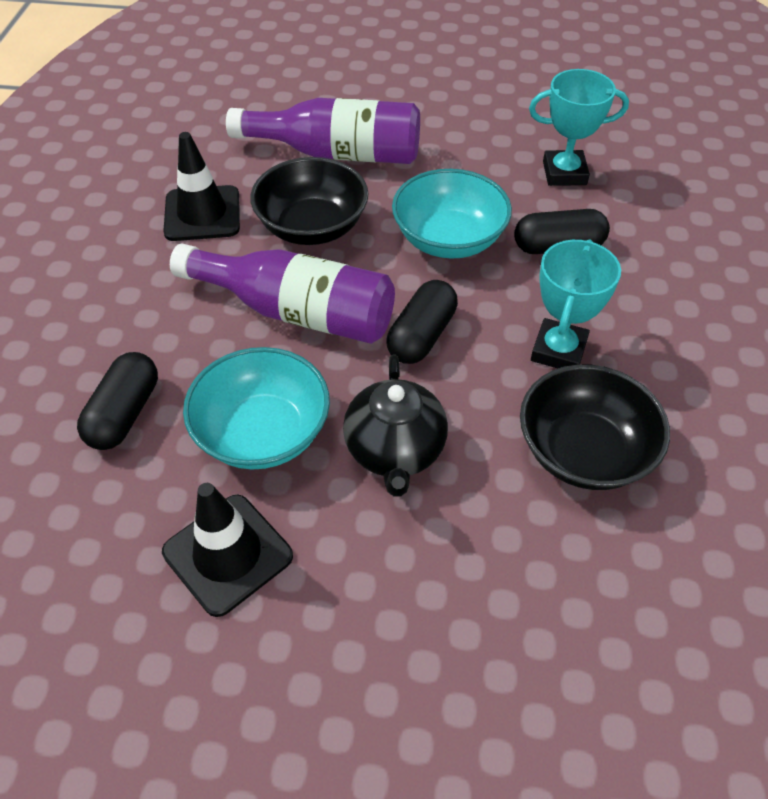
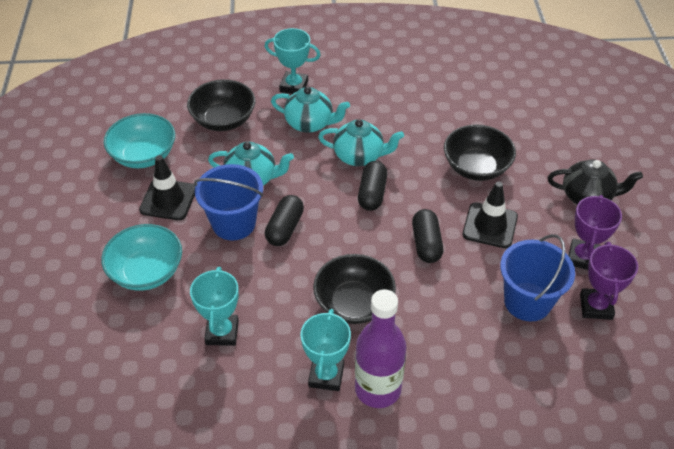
black bowl: 2 -> 3
blue bucket: 0 -> 2
purple bottle: 2 -> 1
purple trophy: 0 -> 2
turquoise teapot: 0 -> 3
turquoise trophy: 2 -> 3

